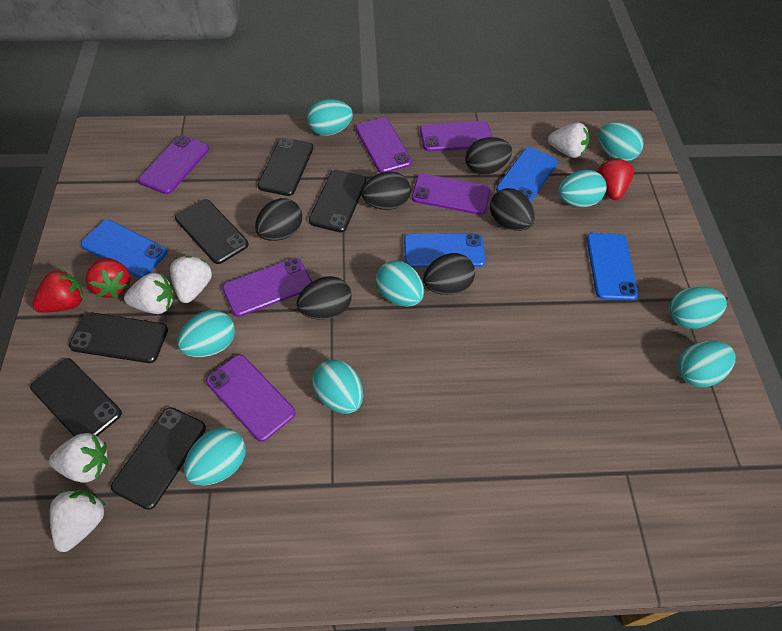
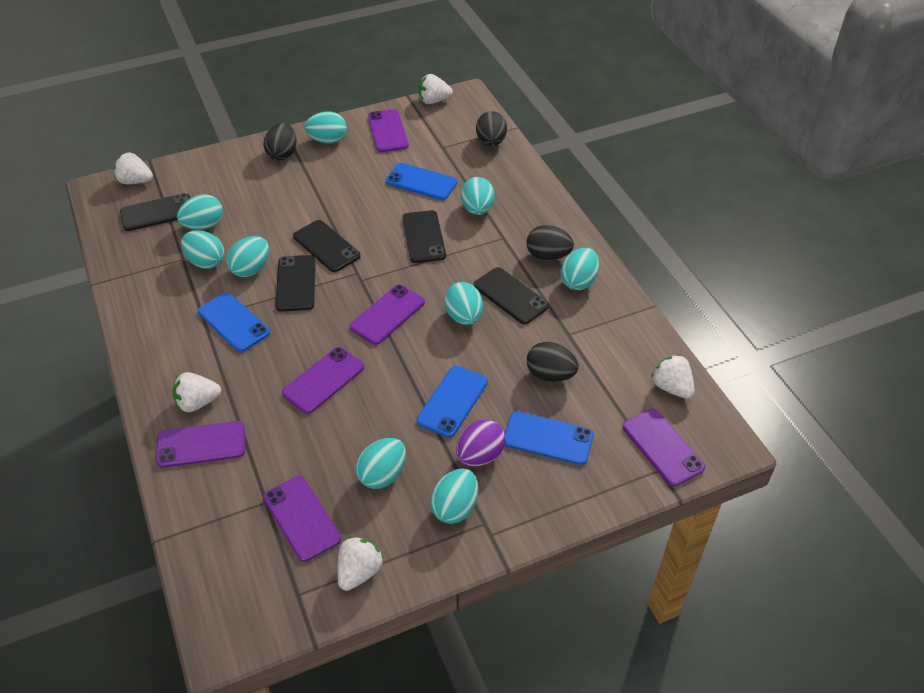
black egg: 6 -> 4
black phone: 6 -> 5
purple egg: 0 -> 1
red strawberry: 3 -> 0

